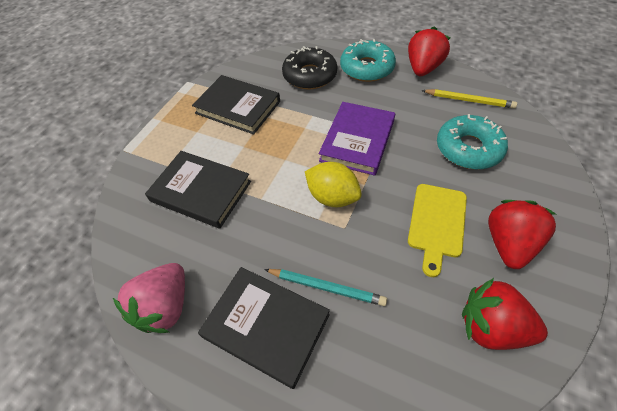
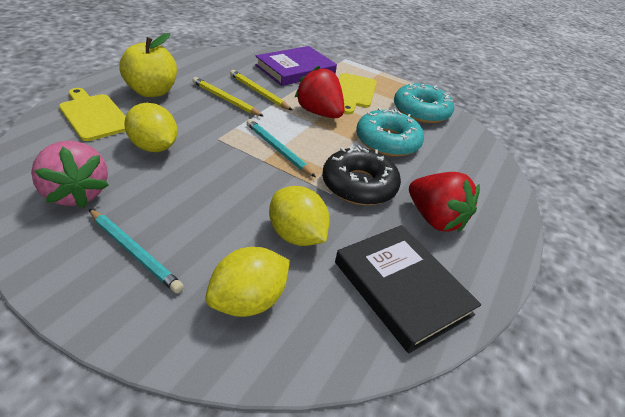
black book: 3 -> 1
red strawberry: 3 -> 2
turquoise pencil: 1 -> 2
yellow apple: 0 -> 1
yellow cutting board: 1 -> 2
yellow lemon: 1 -> 3
yellow pencil: 1 -> 2

